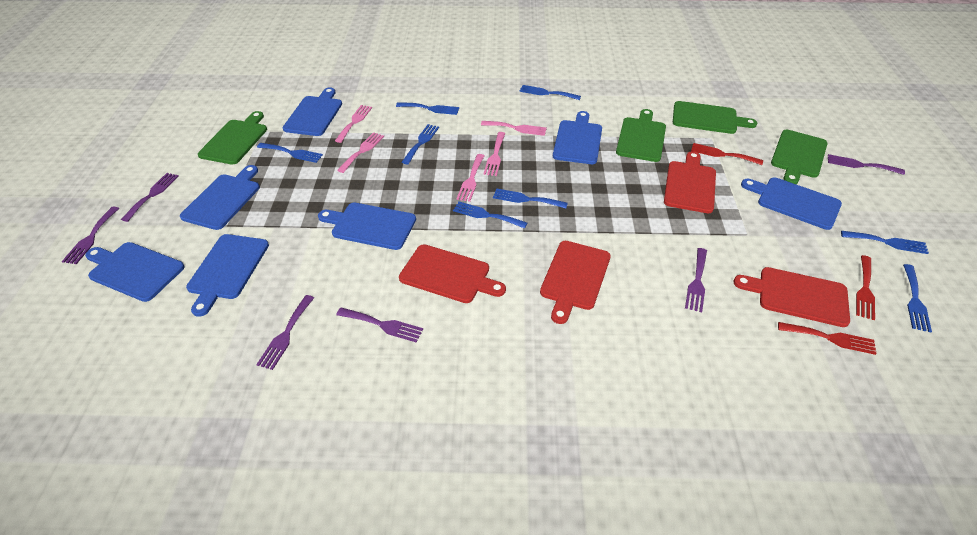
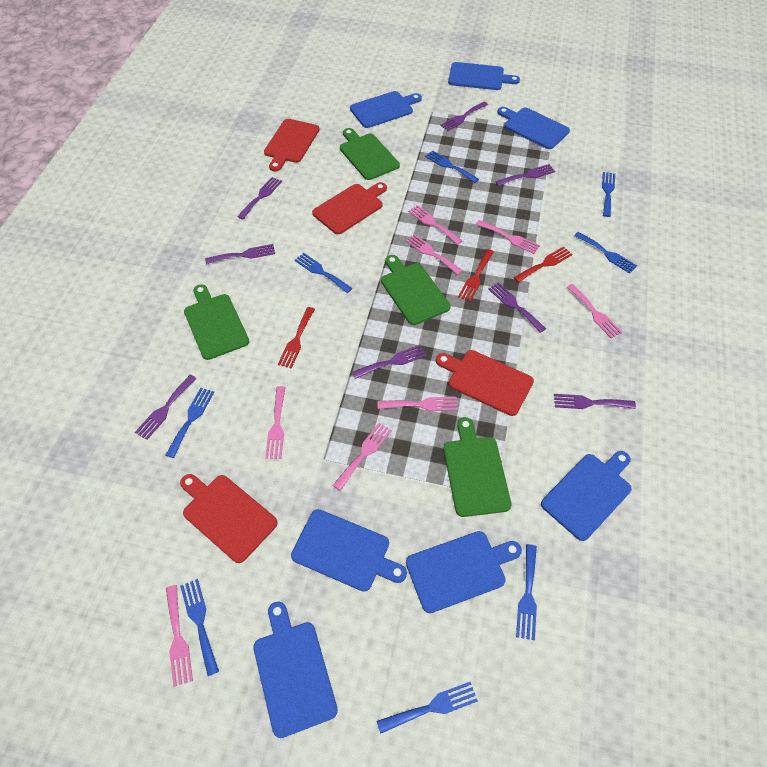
pink fork: 5 -> 8
purple fork: 6 -> 8

